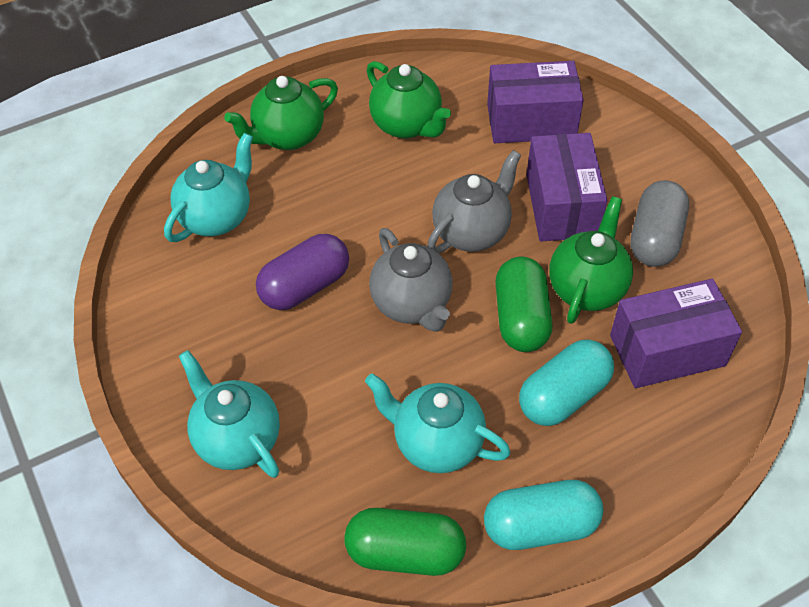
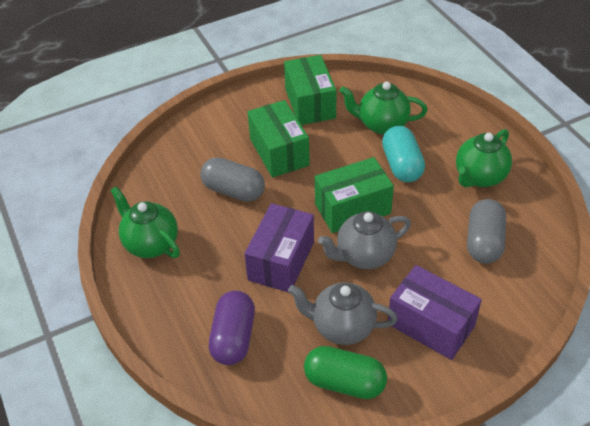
green box: 0 -> 3
green capsule: 2 -> 1
grey capsule: 1 -> 2
purple box: 3 -> 2
turquoise capsule: 2 -> 1
turquoise teapot: 3 -> 0

